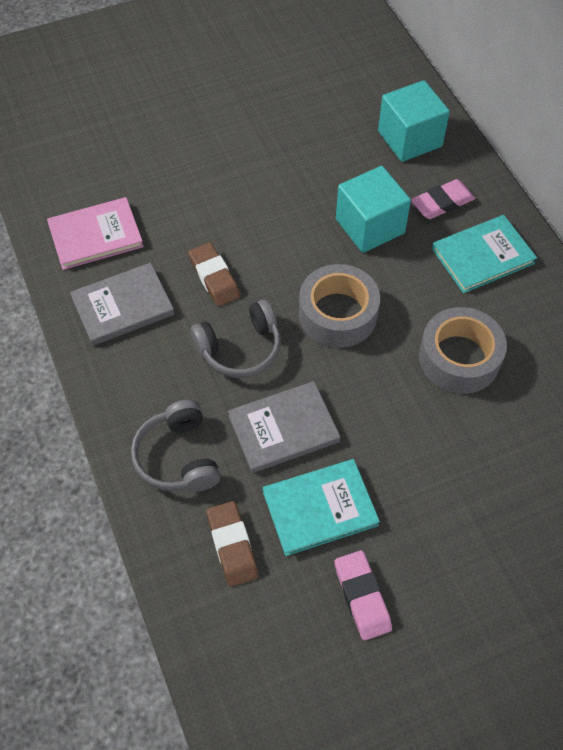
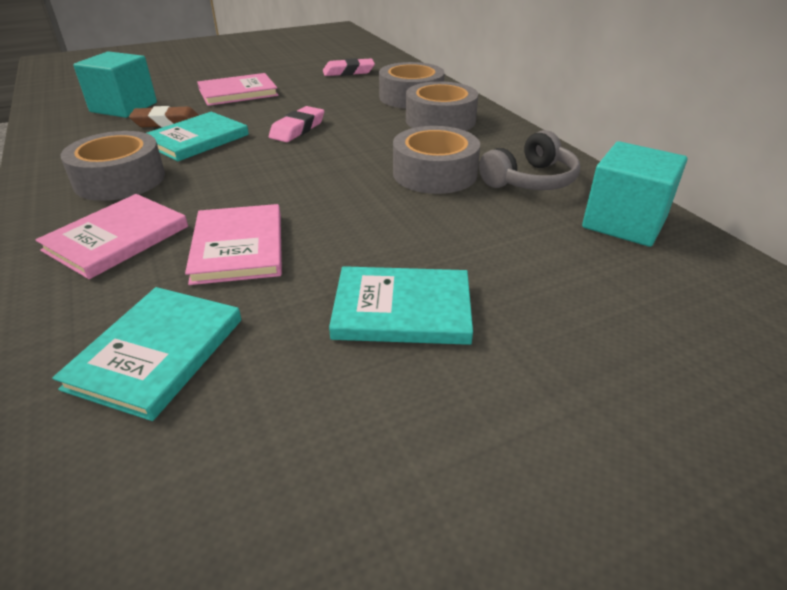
brown eraser: 2 -> 1
grey book: 2 -> 0
grey headphones: 2 -> 1
grey tape: 2 -> 4
pink book: 1 -> 3
turquoise book: 2 -> 3

